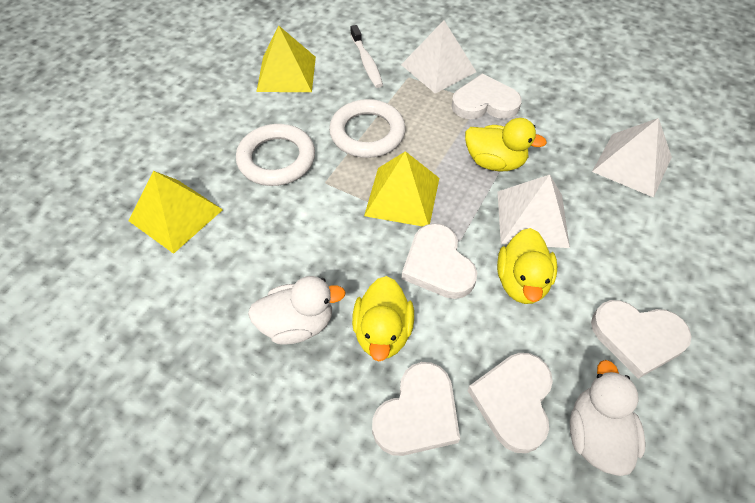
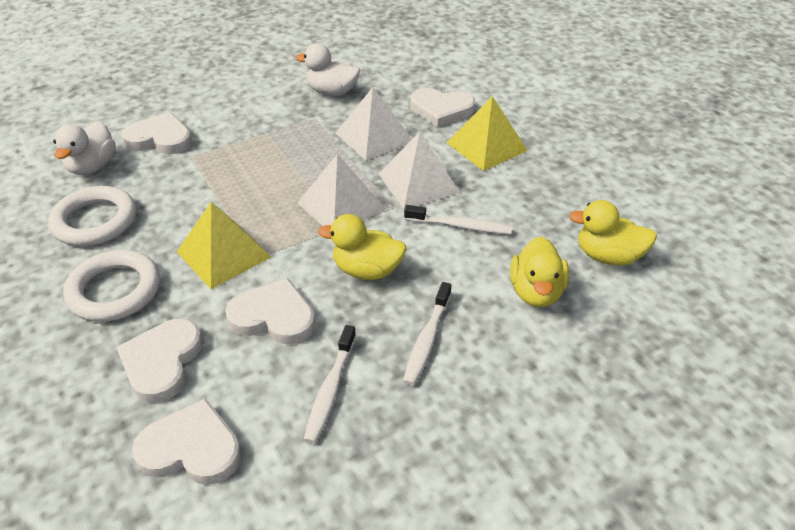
white toothbrush: 1 -> 3
yellow pyramid: 3 -> 2

